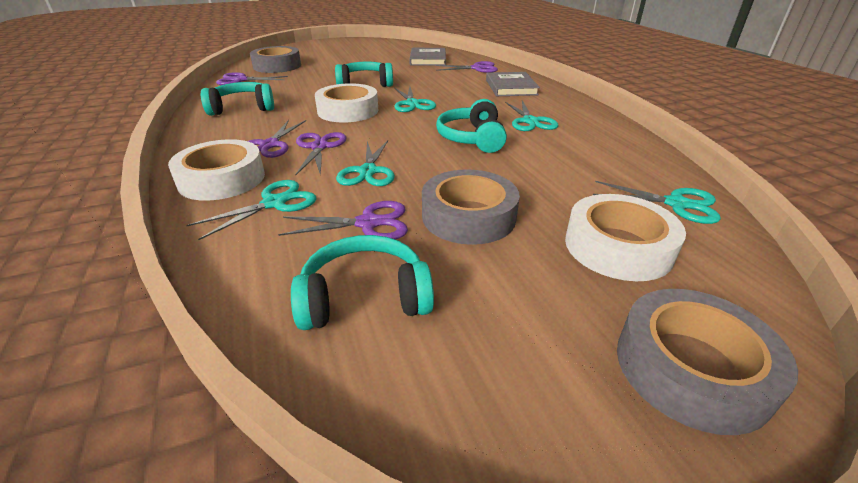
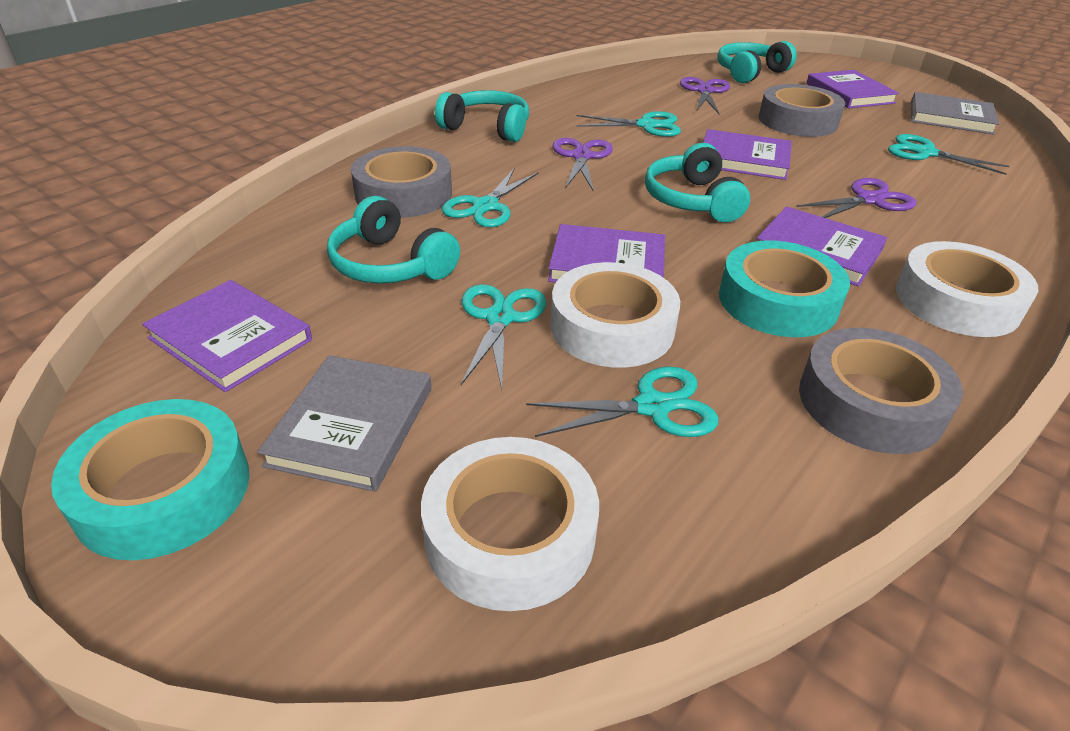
purple book: 0 -> 5
purple scissors: 5 -> 3
turquoise tape: 0 -> 2

